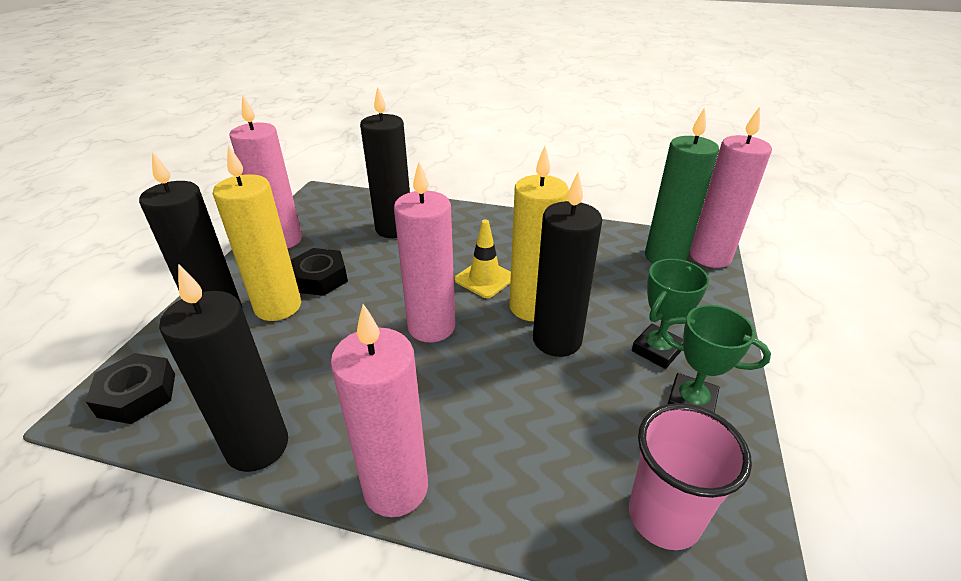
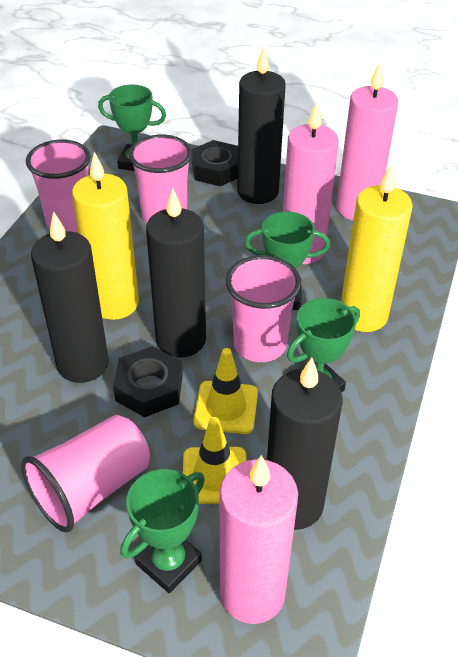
green candle: 1 -> 0
green trophy: 2 -> 4
pink candle: 4 -> 3
pink cup: 1 -> 4
yellow traffic cone: 1 -> 2

